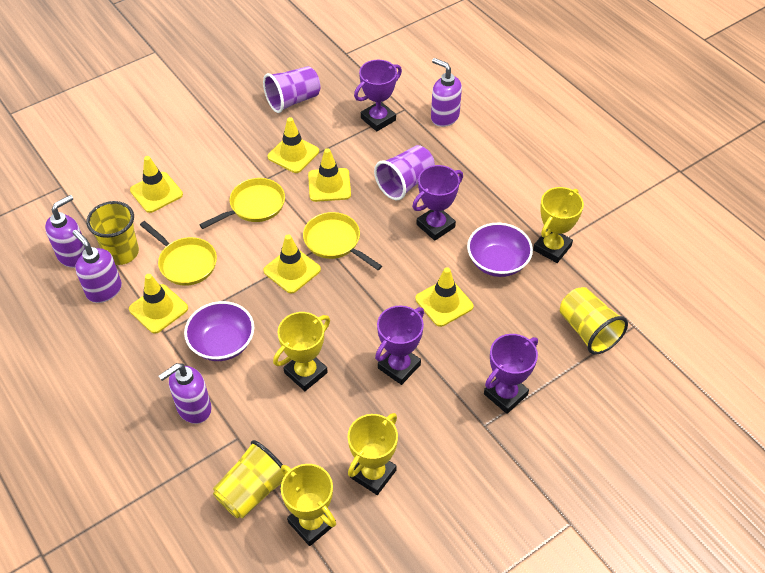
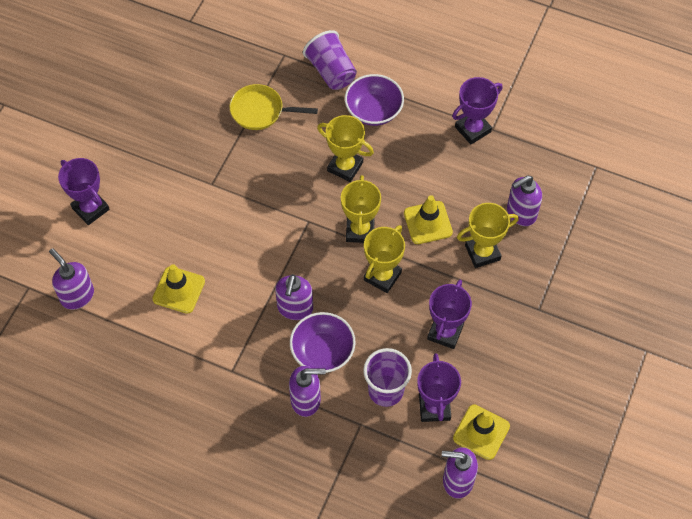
purple soap dispenser: 4 -> 5
yellow cup: 3 -> 0
yellow pan: 3 -> 1
yellow traffic cone: 6 -> 3

